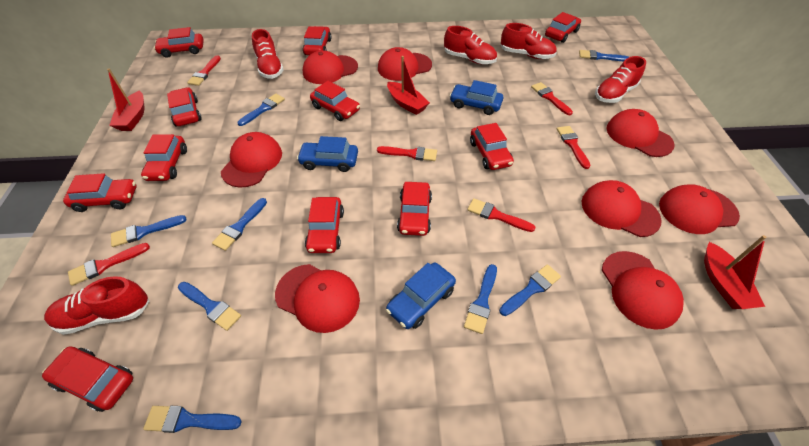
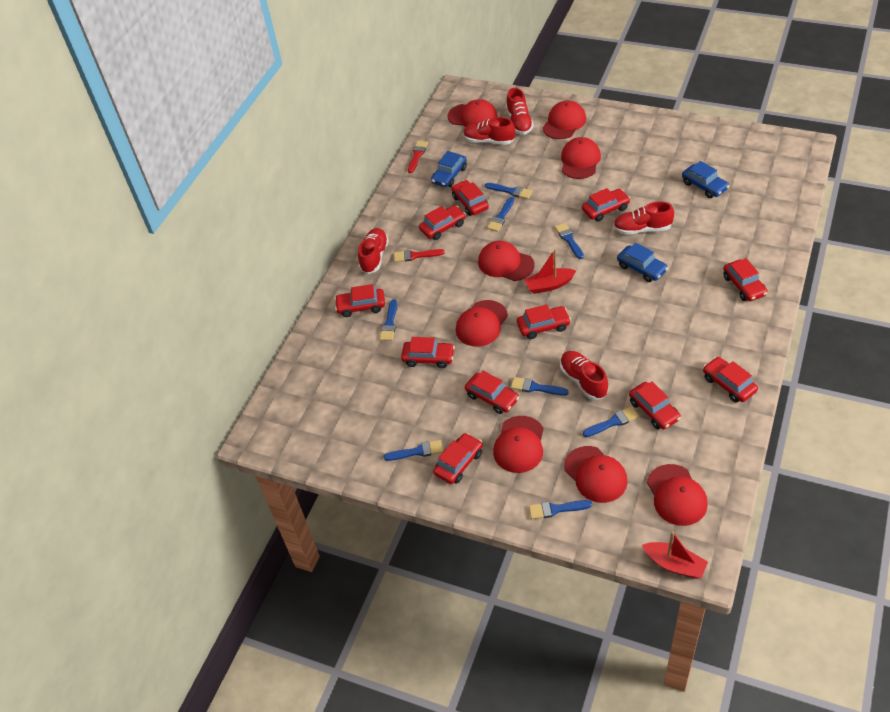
red boat: 3 -> 2
red brush: 6 -> 2

